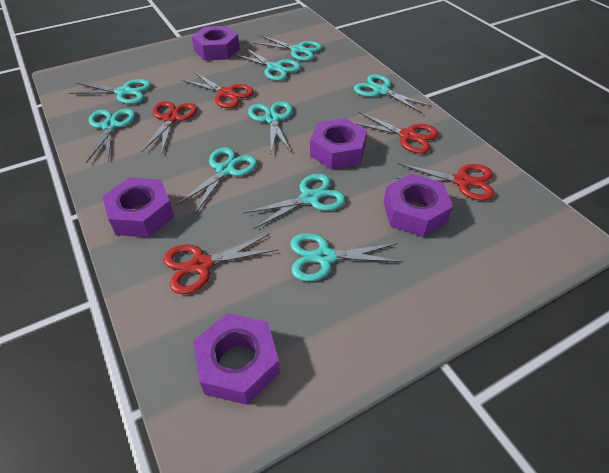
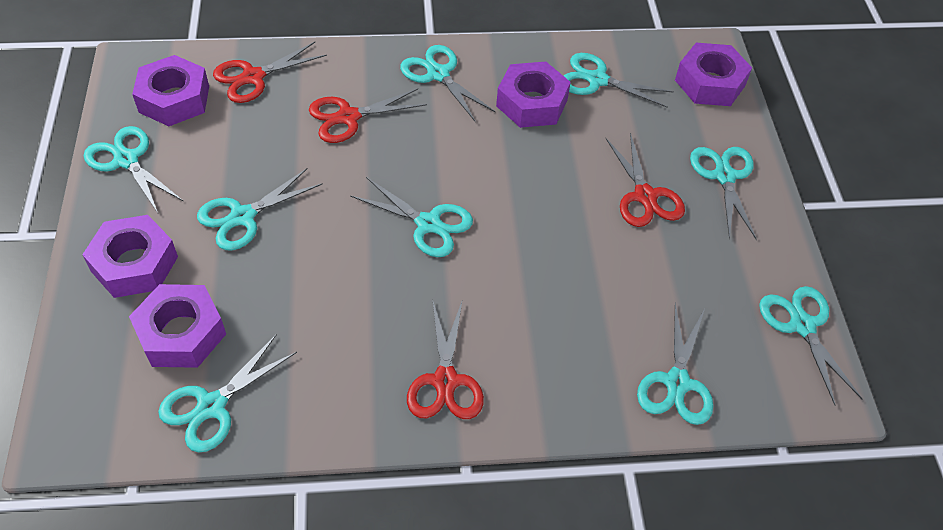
red scissors: 5 -> 4

